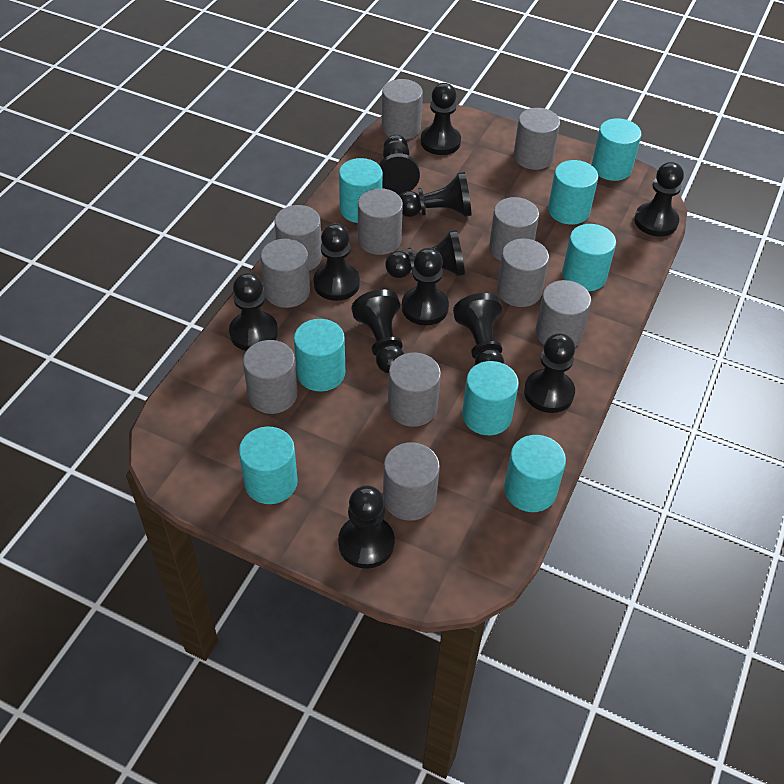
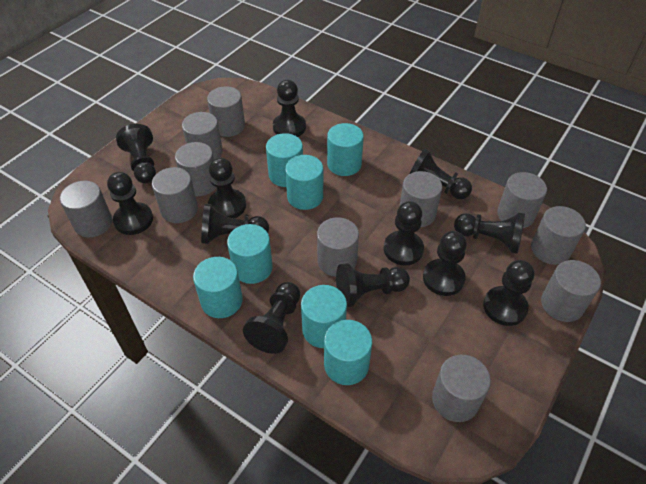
turquoise cylinder: 8 -> 7

